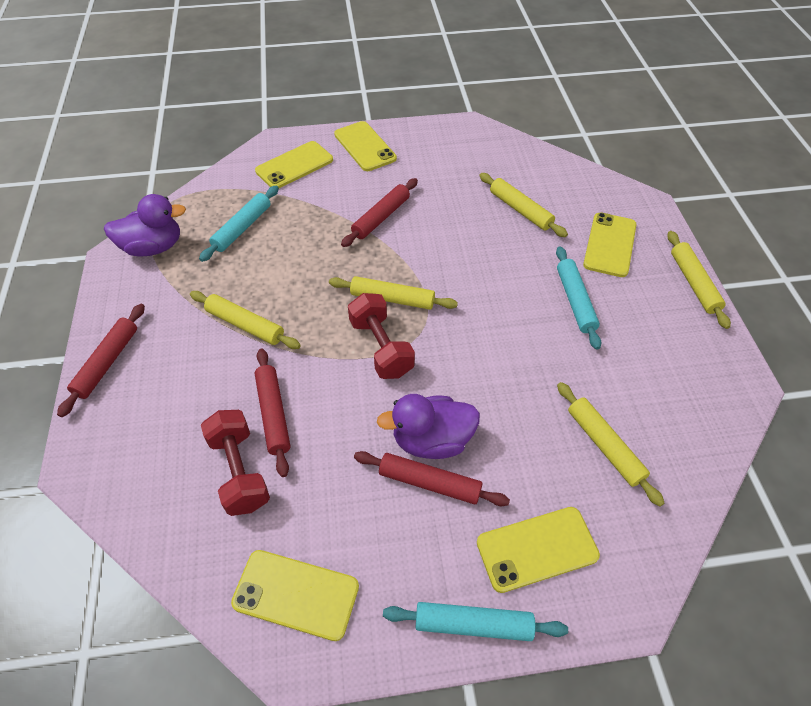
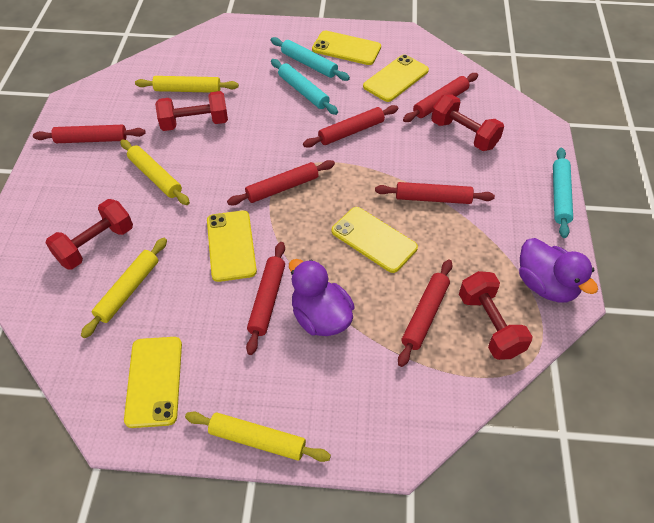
red dumbbell: 2 -> 4
red rolling pin: 4 -> 7
yellow rolling pin: 5 -> 4

